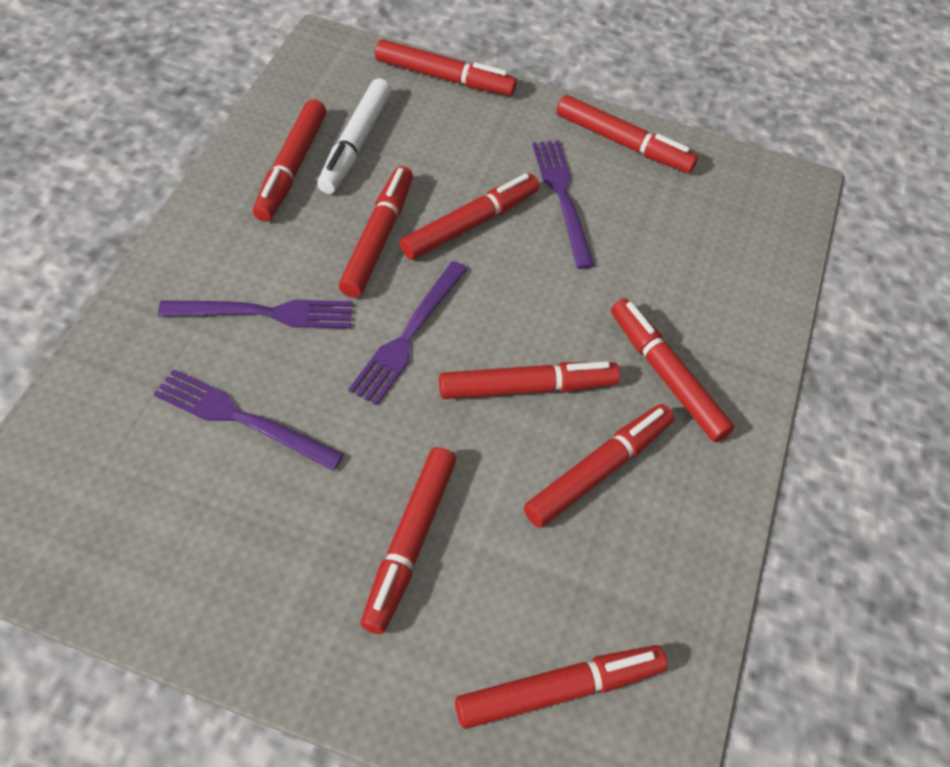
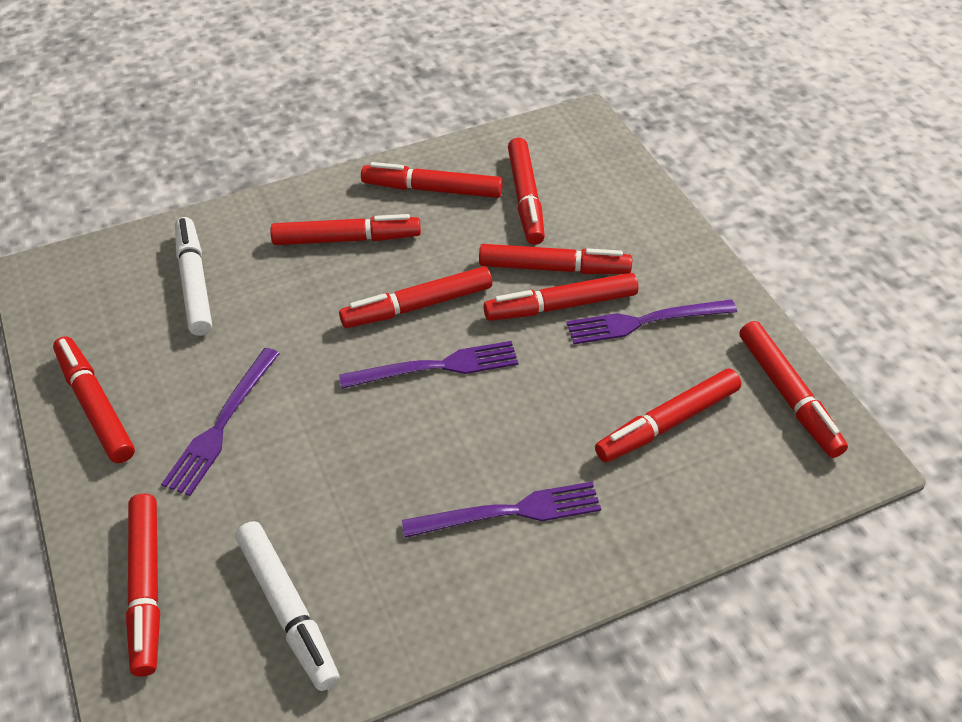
white marker: 1 -> 2

